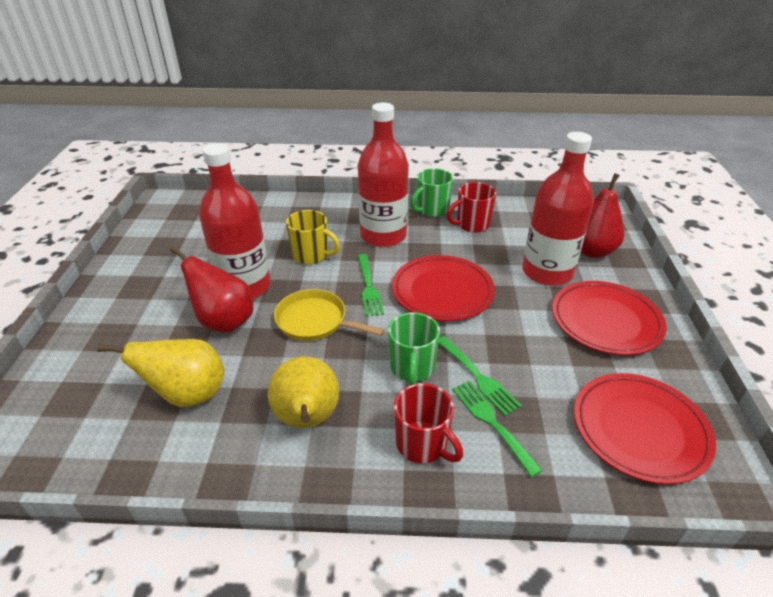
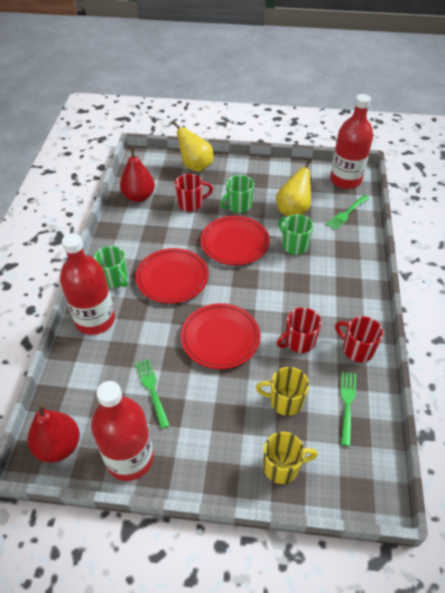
green mug: 2 -> 3
red mug: 2 -> 3
yellow mug: 1 -> 2
yellow pan: 1 -> 0

